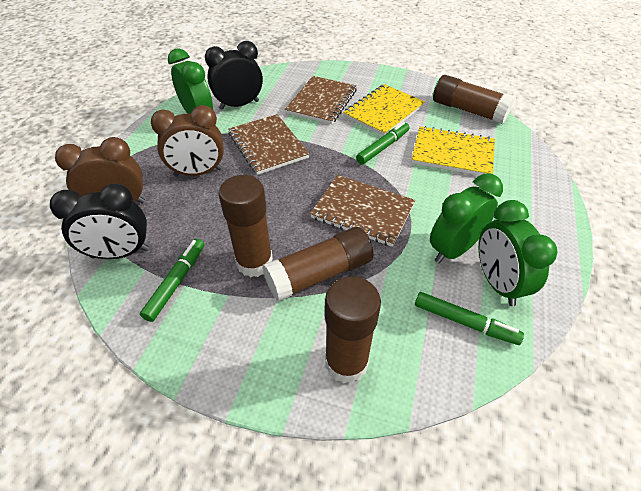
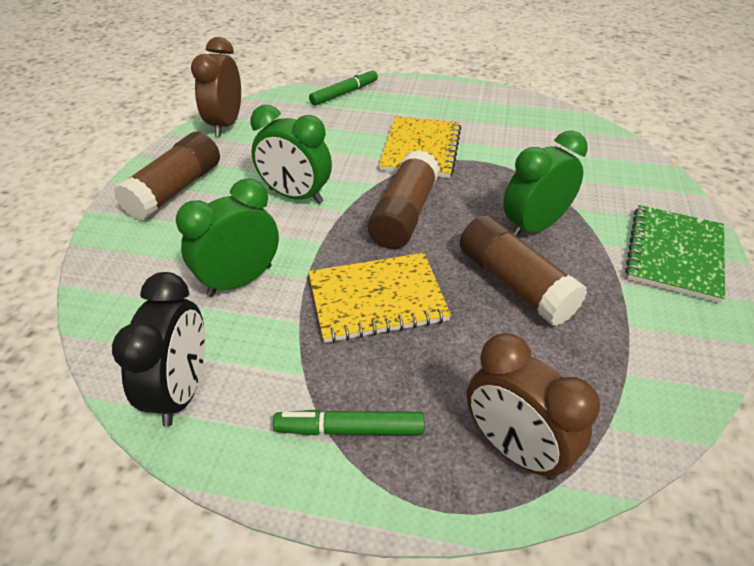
black clock: 2 -> 1
brown glue stick: 4 -> 3
brown notebook: 3 -> 0
green marker: 3 -> 2
green notebook: 0 -> 1

